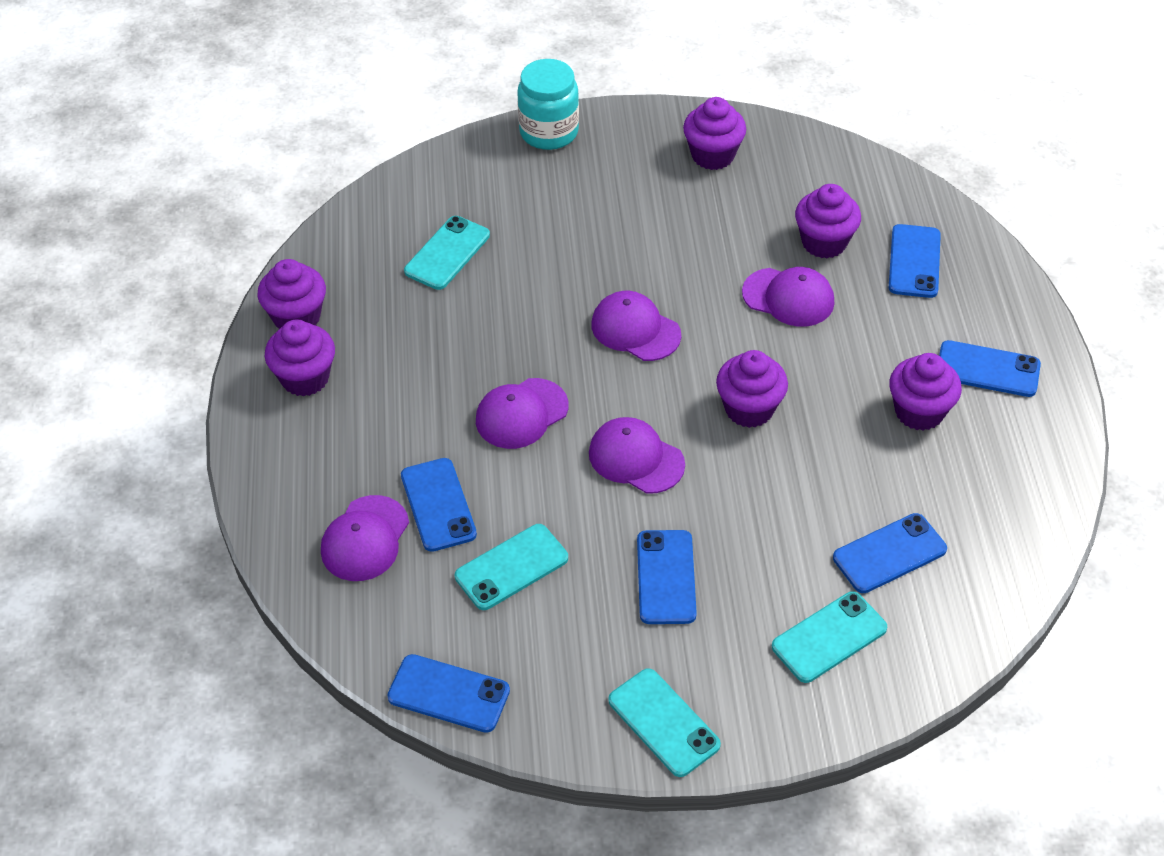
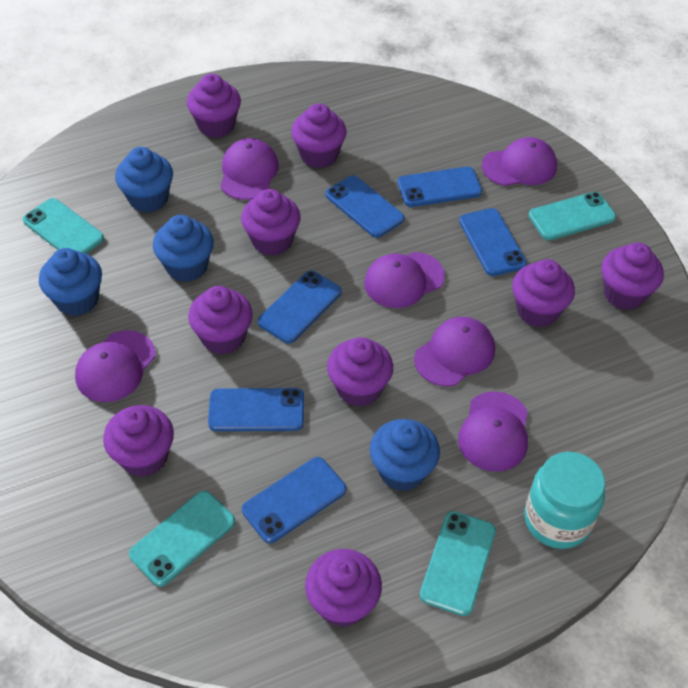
blue cupcake: 0 -> 4
purple cap: 5 -> 6
purple cupcake: 6 -> 9

